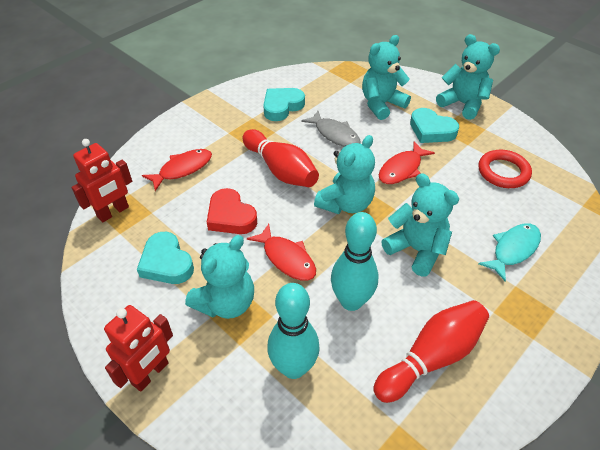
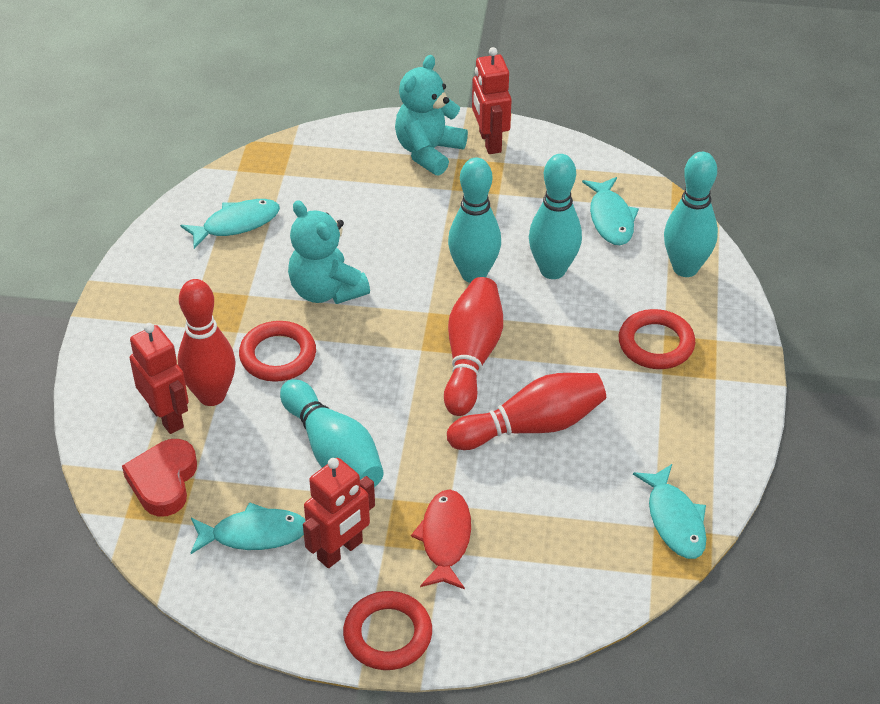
grey fish: 1 -> 0
red bowling pin: 2 -> 3
red fish: 3 -> 1
red ring: 1 -> 3
red robot: 2 -> 3
turquoise bowling pin: 2 -> 4
turquoise fish: 1 -> 4
turquoise heart: 3 -> 0
turquoise teddy bear: 5 -> 2

